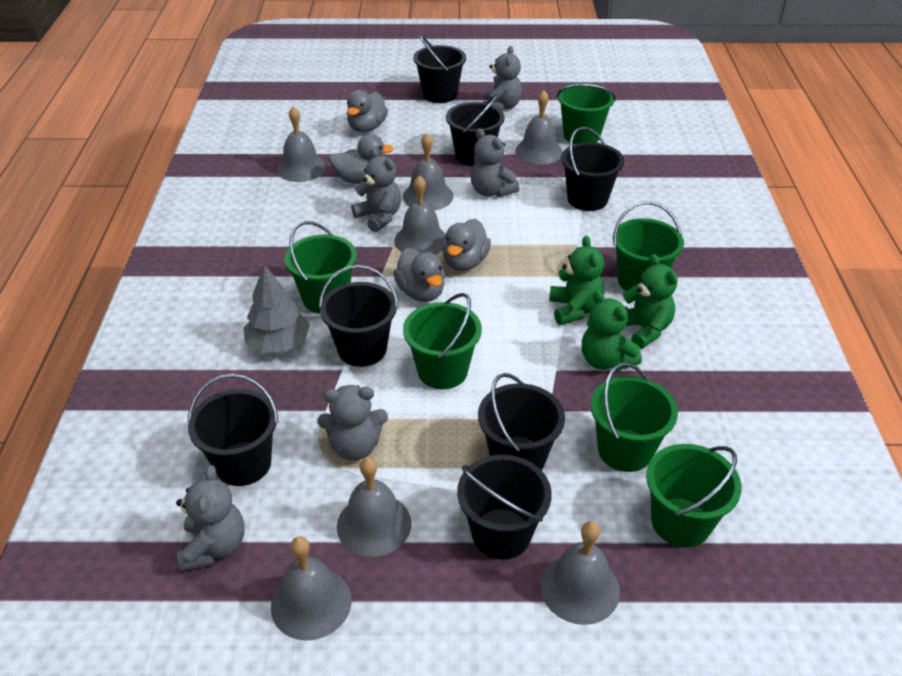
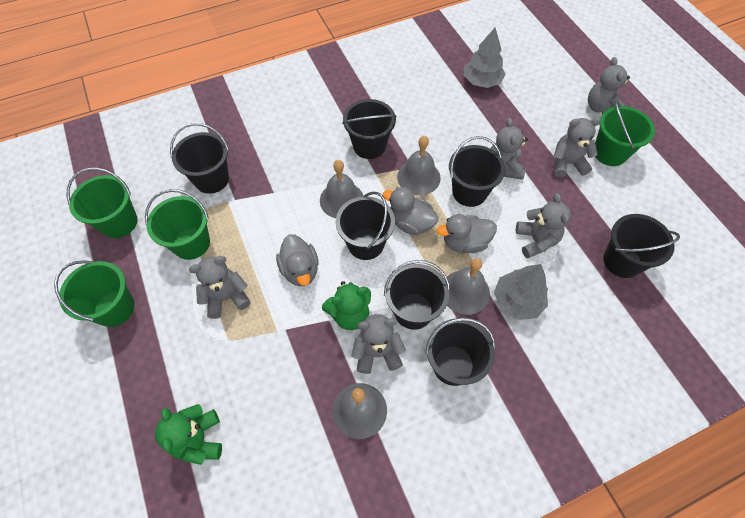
green bucket: 6 -> 4
green teddy bear: 3 -> 2
grey bell: 7 -> 4
grey duck: 4 -> 3
grey teddy bear: 5 -> 6
grey tree: 1 -> 2

